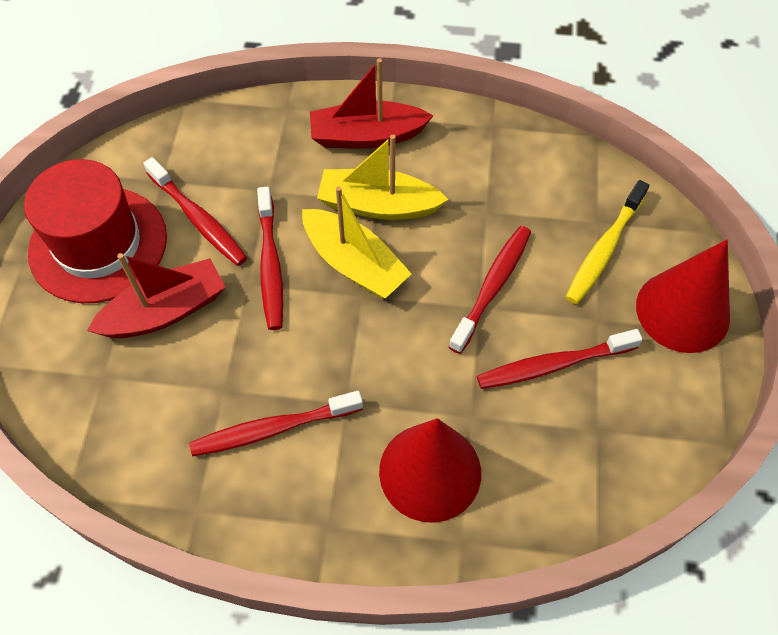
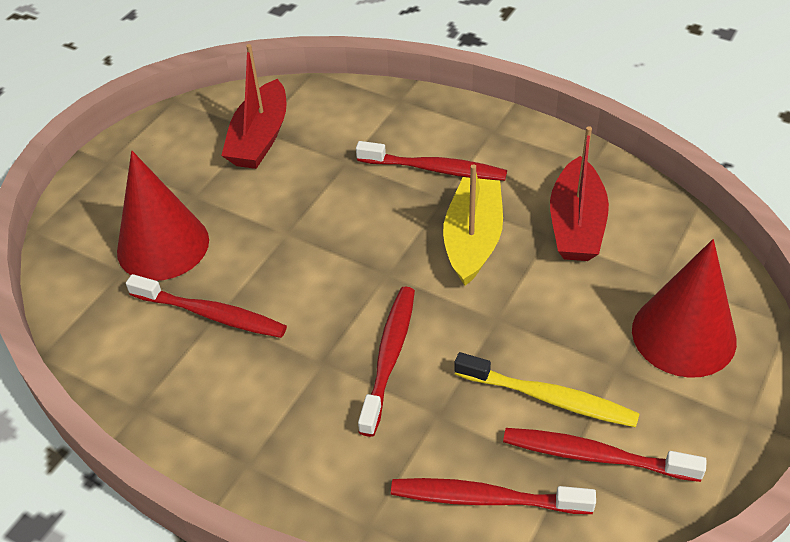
red hat: 1 -> 0
yellow boat: 2 -> 1

